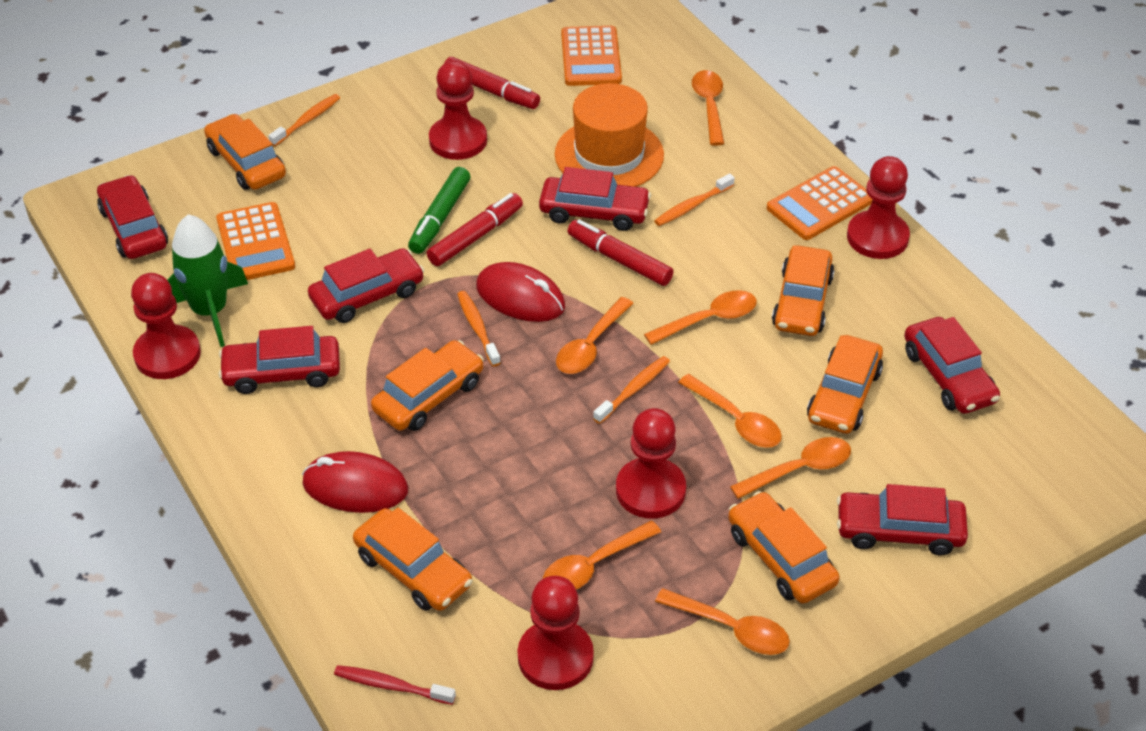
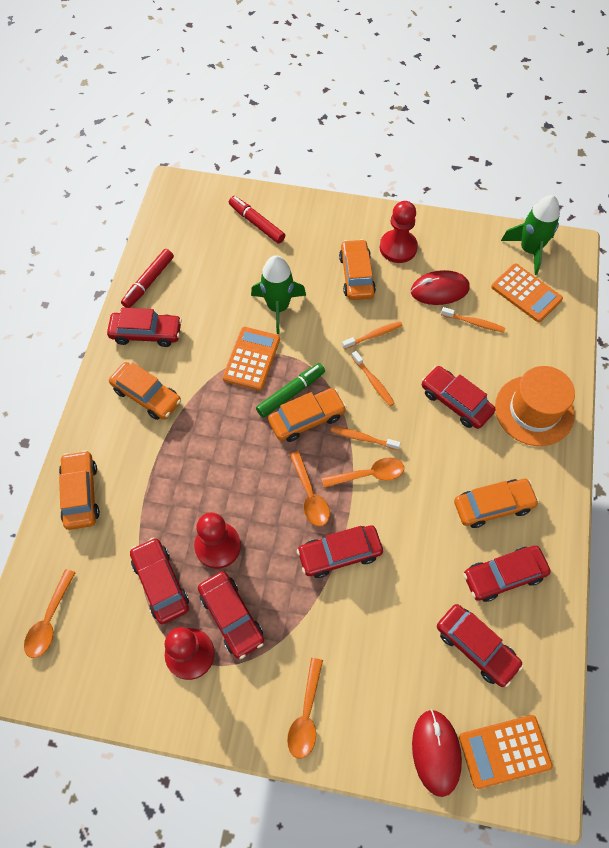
green rocket: 1 -> 2
orange car: 6 -> 5
orange spoon: 7 -> 4
red car: 6 -> 7
red marker: 3 -> 2
red pawn: 5 -> 3
red toothbrush: 1 -> 0

